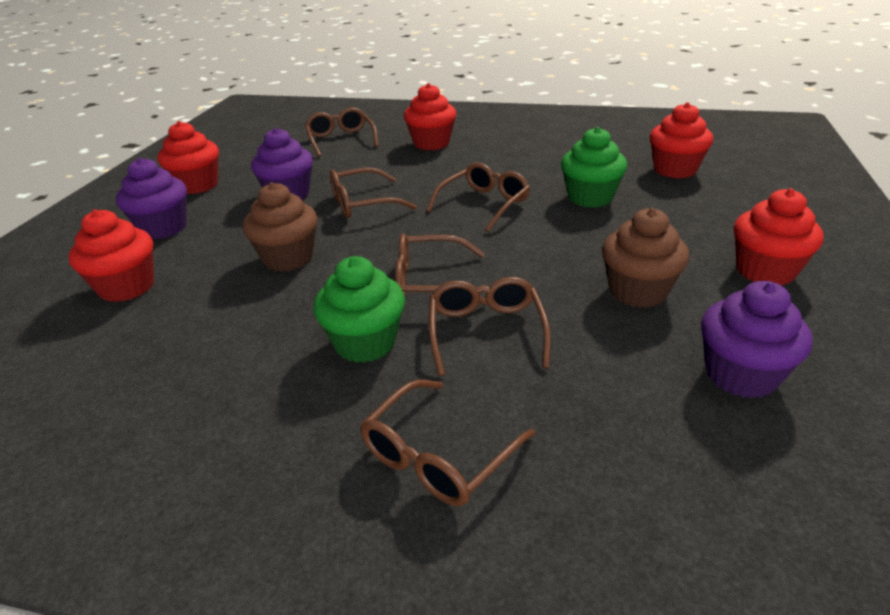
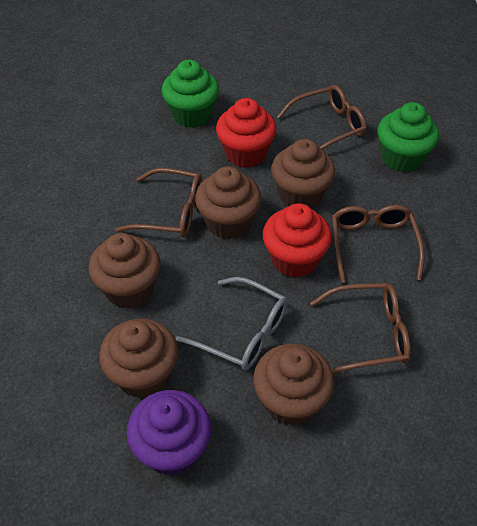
brown cupcake: 2 -> 5
brown glasses: 6 -> 4
grey glasses: 0 -> 1
purple cupcake: 3 -> 1
red cupcake: 5 -> 2

